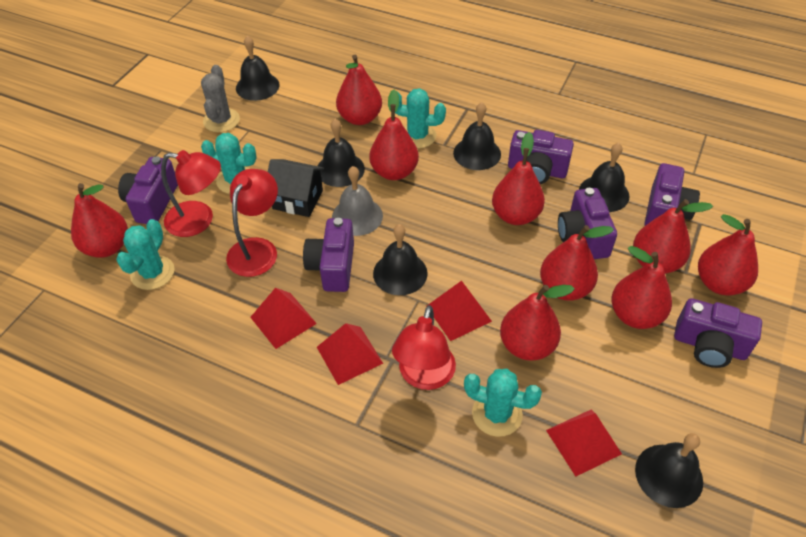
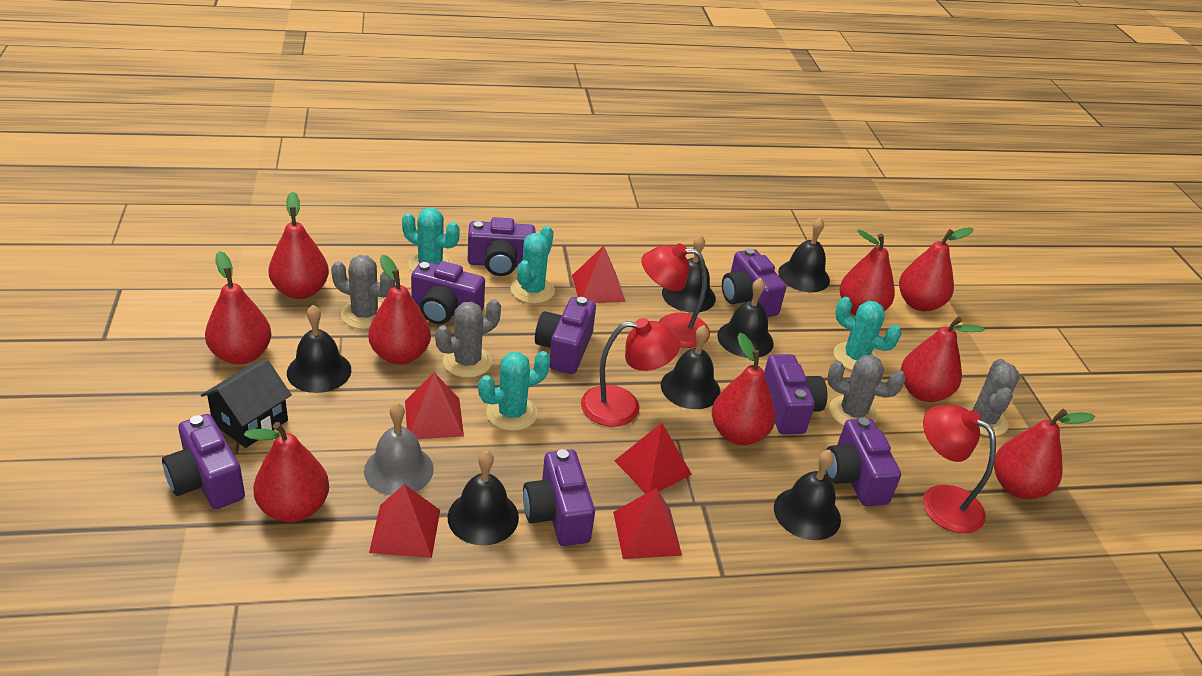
black bell: 6 -> 7
grey cactus: 1 -> 4
purple camera: 6 -> 8
red pyramid: 4 -> 5

